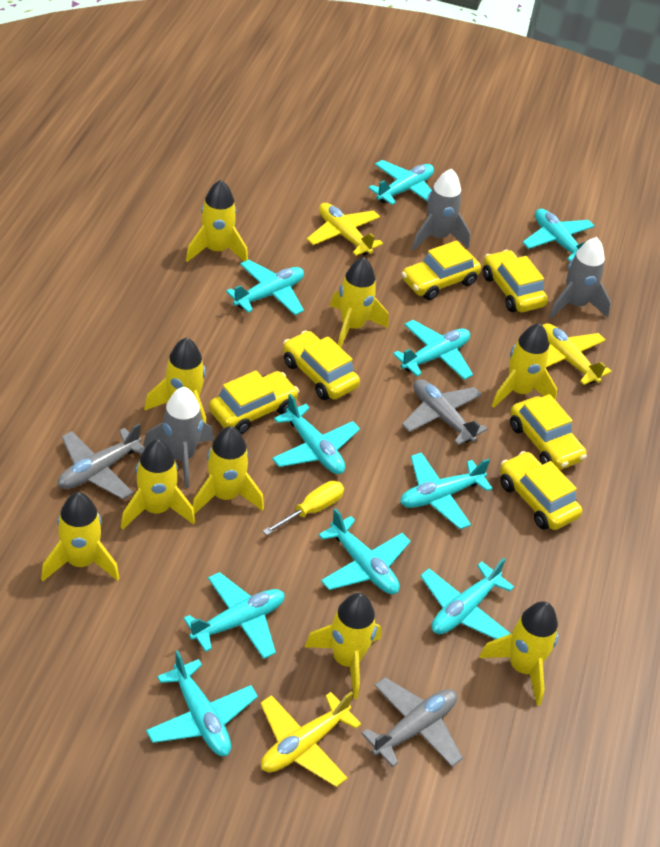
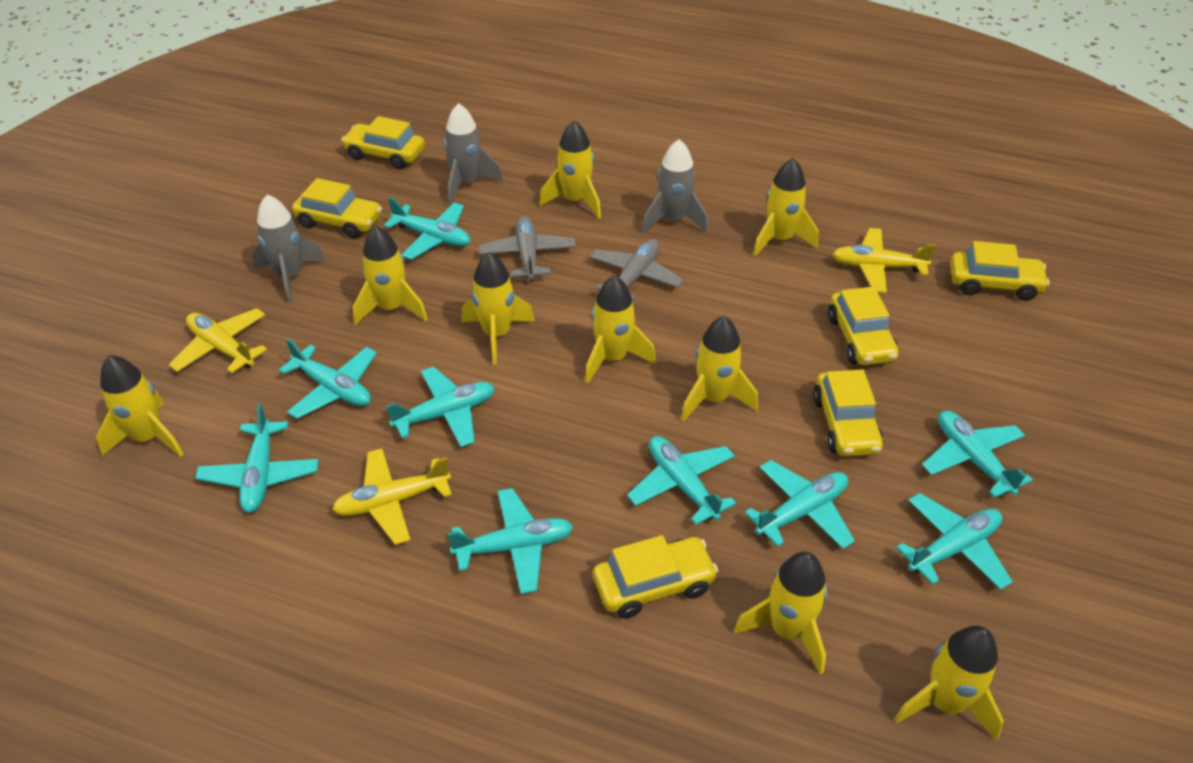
grey plane: 3 -> 2
turquoise plane: 10 -> 9
yellow screwdriver: 1 -> 0

